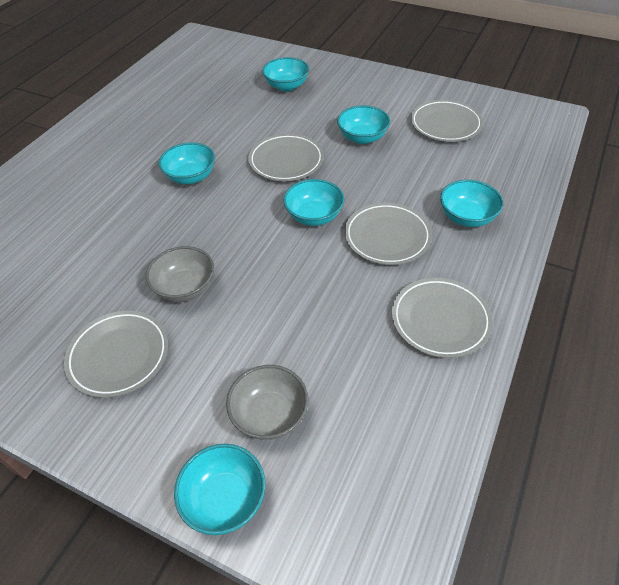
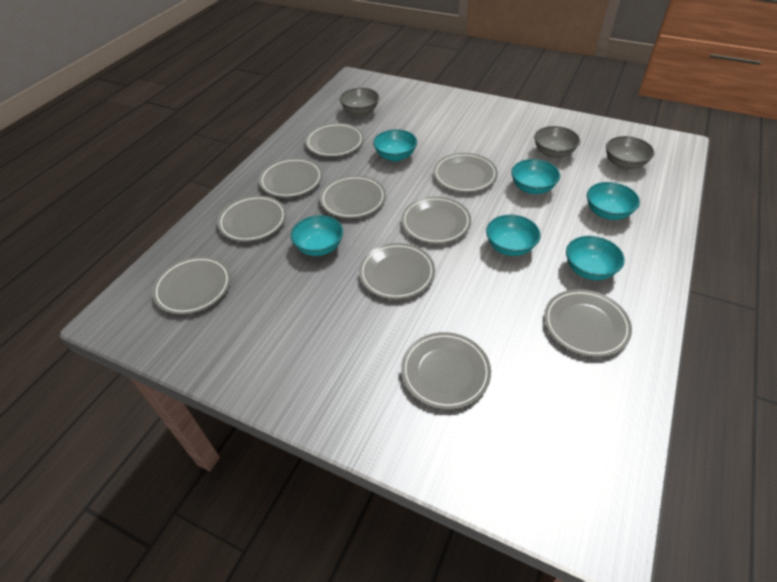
grey bowl: 2 -> 3
grey plate: 5 -> 10

